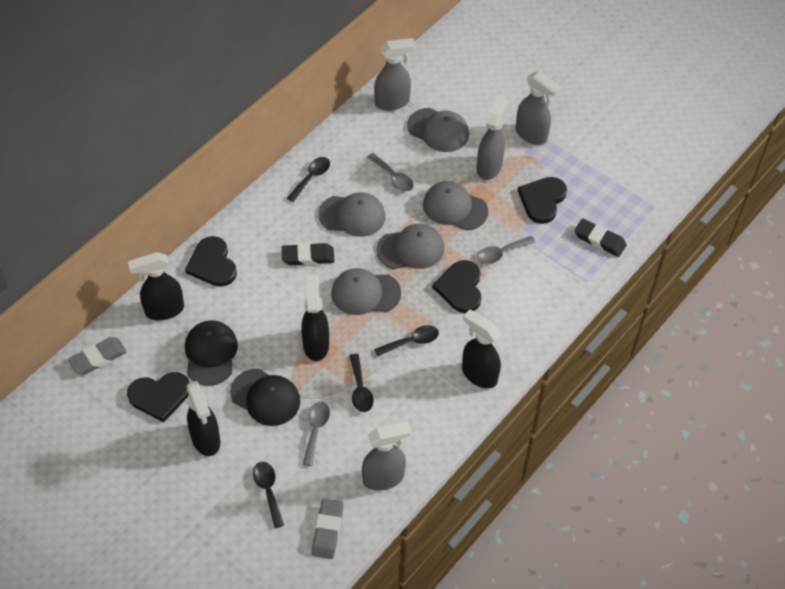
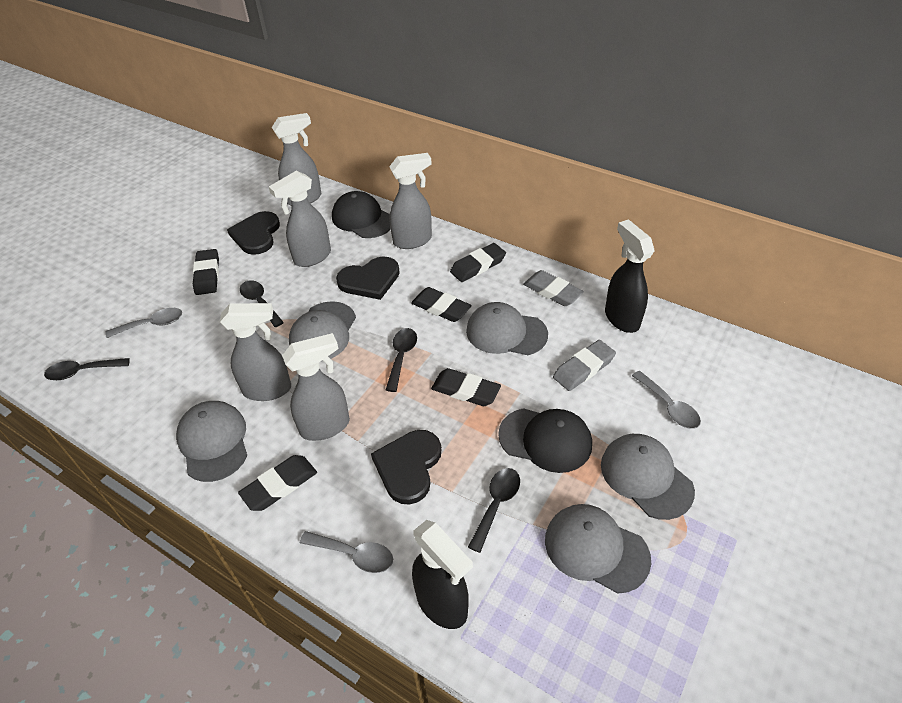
black eraser: 2 -> 5
black heart: 4 -> 3
black spray bottle: 4 -> 2
grey spray bottle: 4 -> 5

